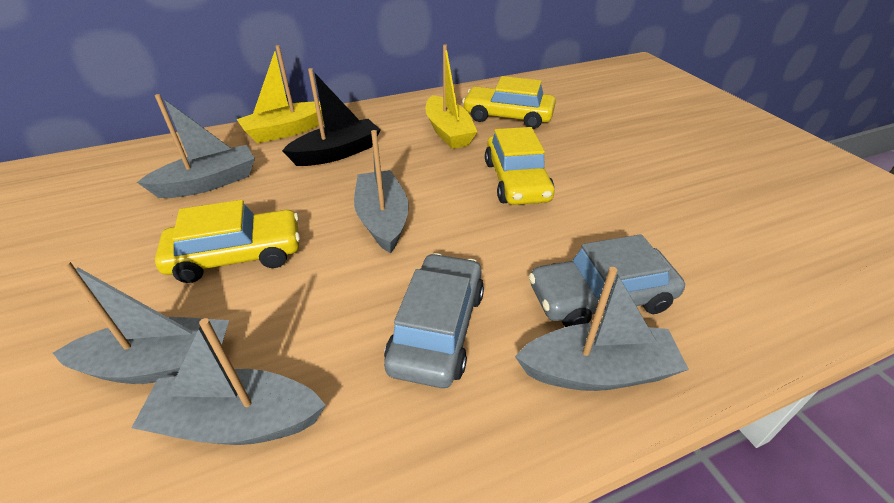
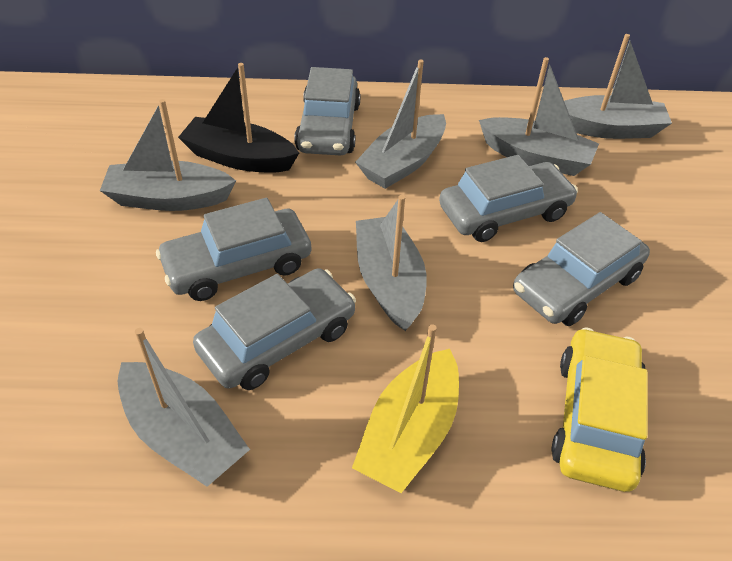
grey boat: 5 -> 6
grey car: 2 -> 5
yellow boat: 2 -> 1
yellow car: 3 -> 1

